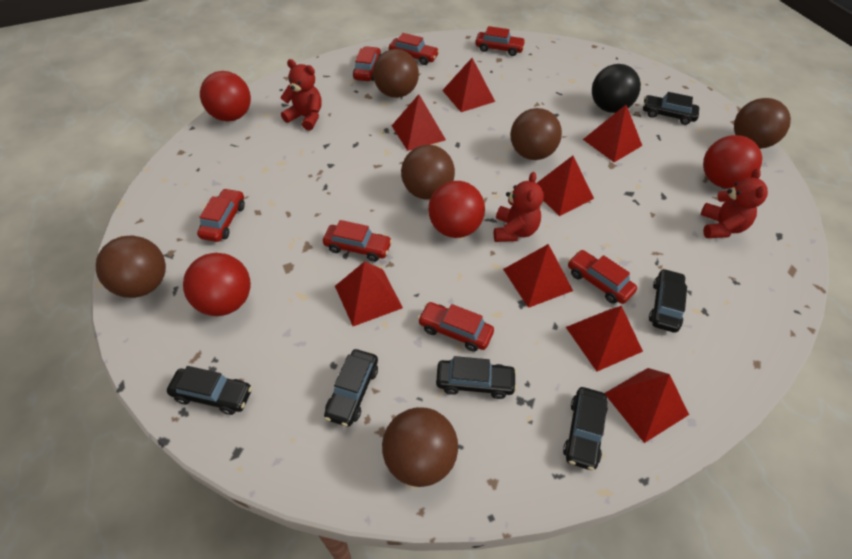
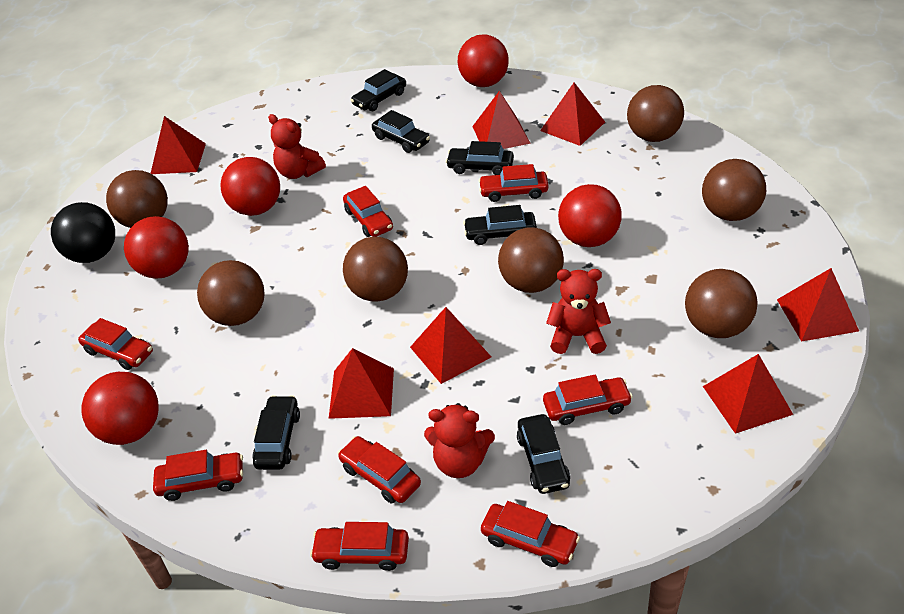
brown ball: 6 -> 7
red ball: 4 -> 5
red car: 7 -> 8
red pyramid: 8 -> 7

